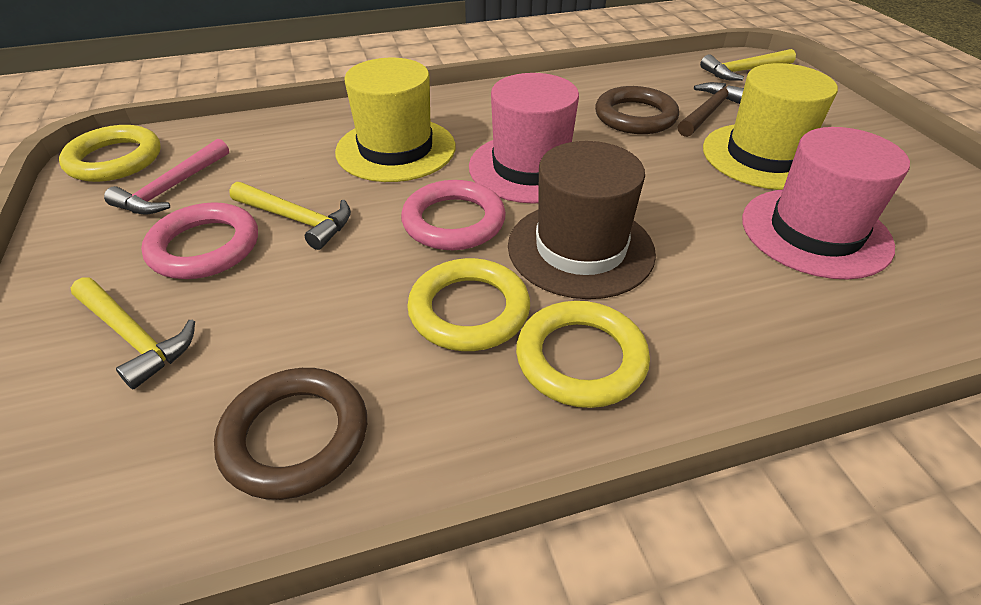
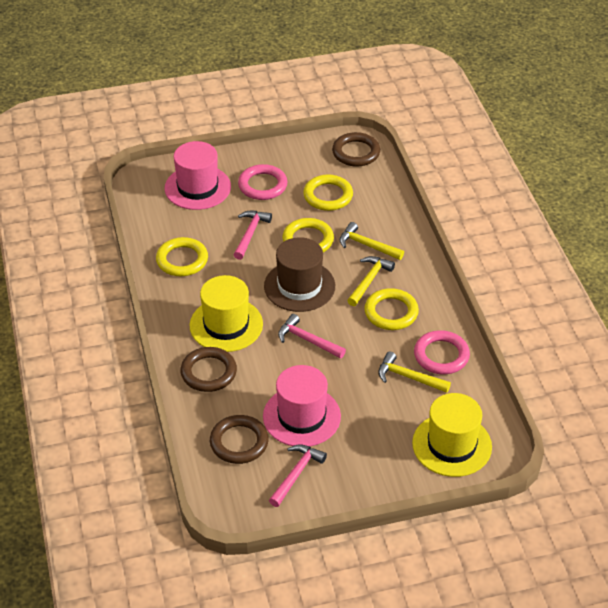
brown hammer: 1 -> 0
brown ring: 2 -> 3
pink hammer: 1 -> 3
yellow ring: 3 -> 4

